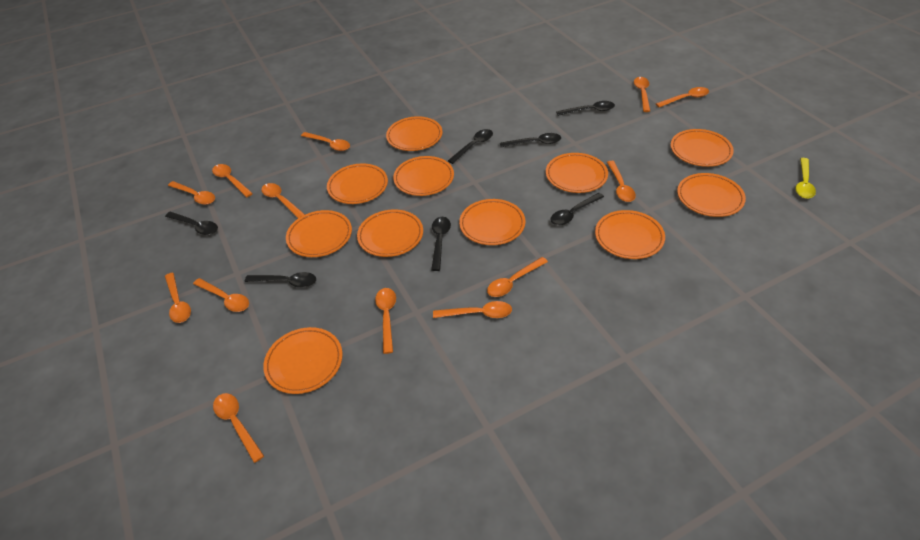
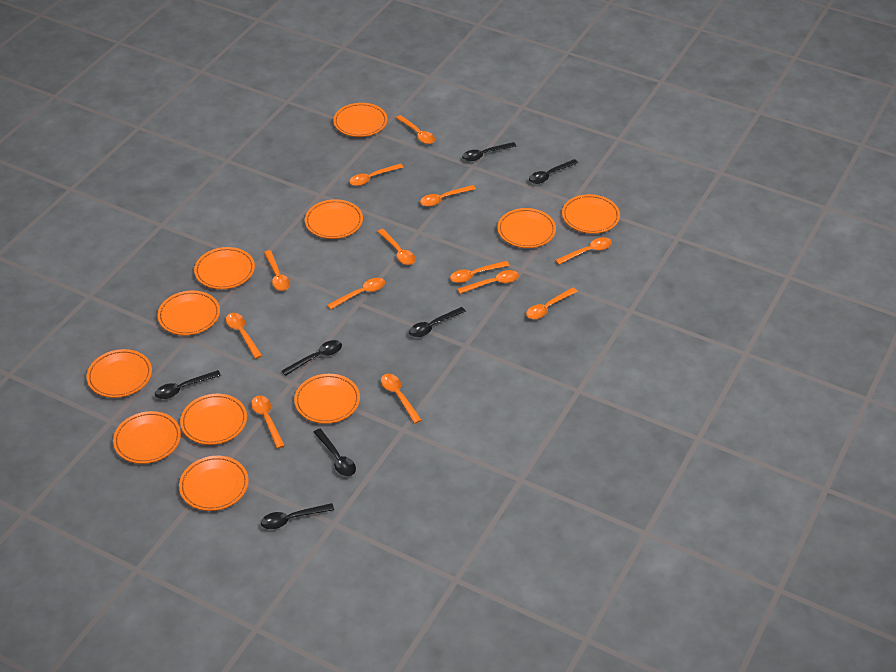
yellow spoon: 1 -> 0

